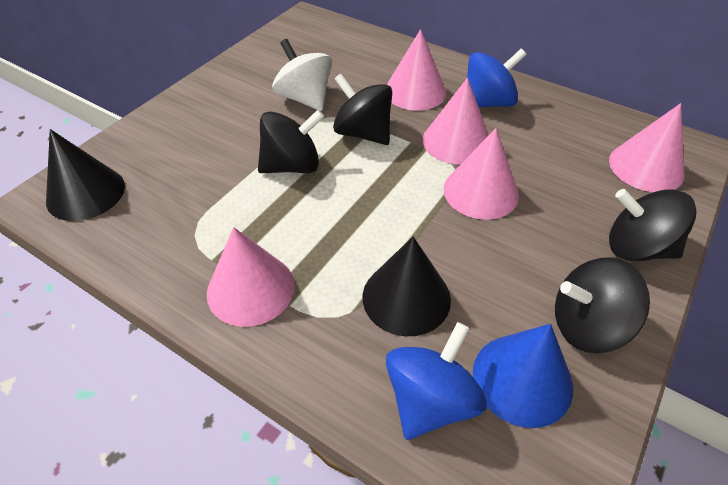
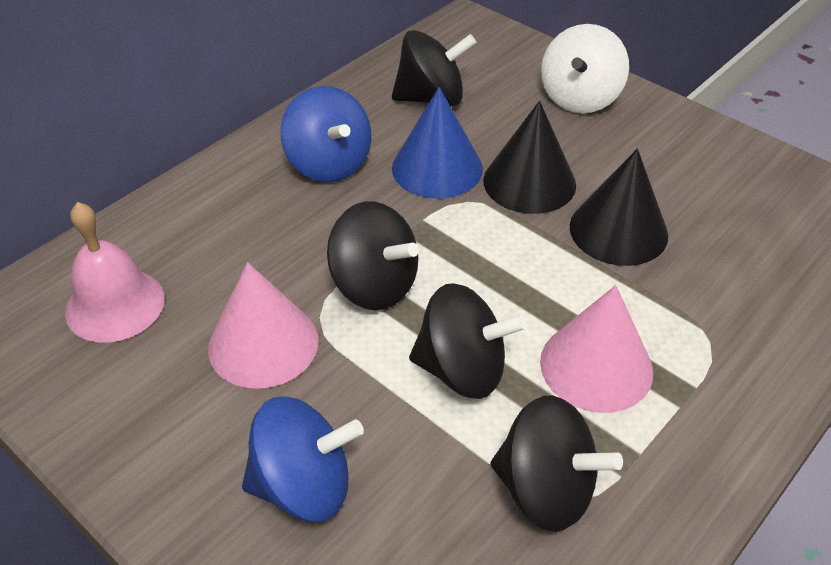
pink bell: 0 -> 1
pink cone: 5 -> 2

